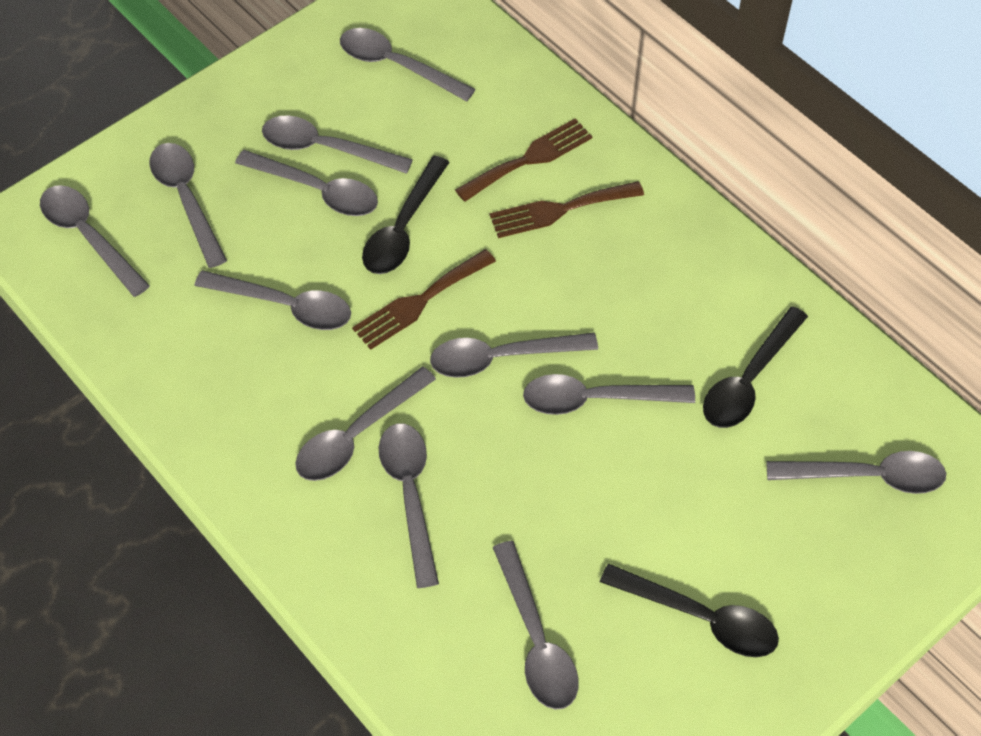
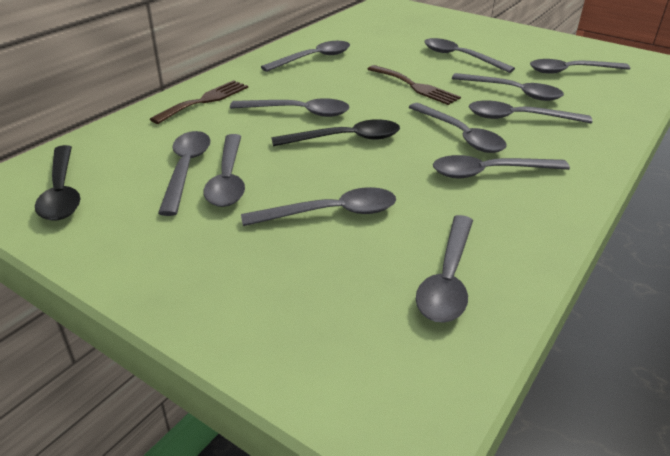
black spoon: 3 -> 2
brown fork: 3 -> 2

